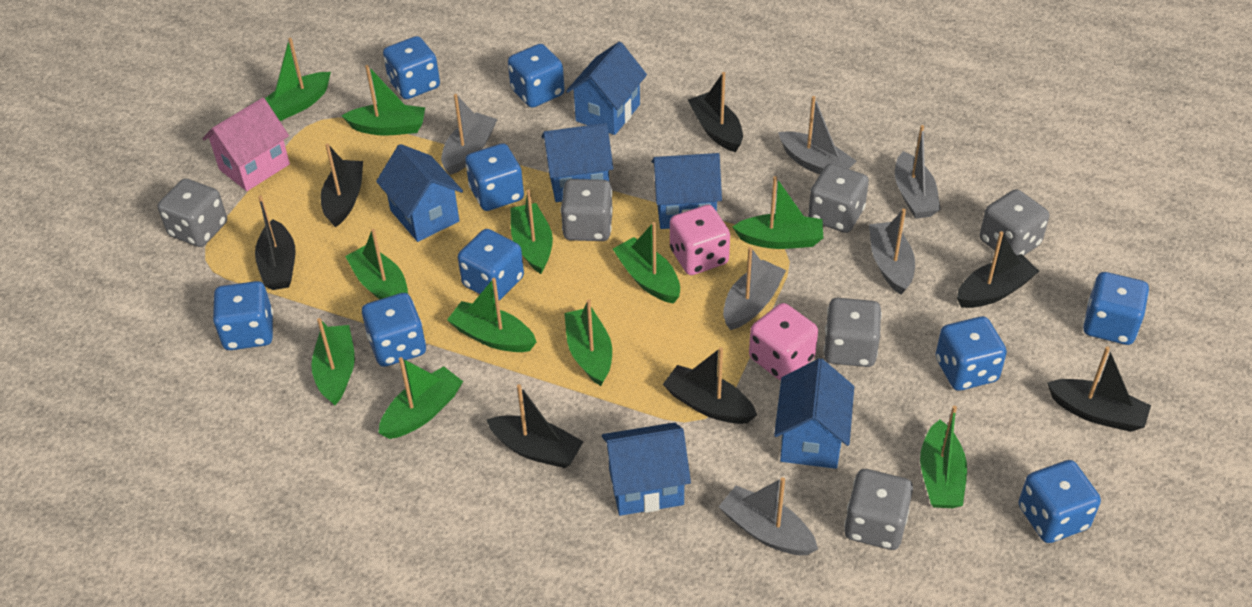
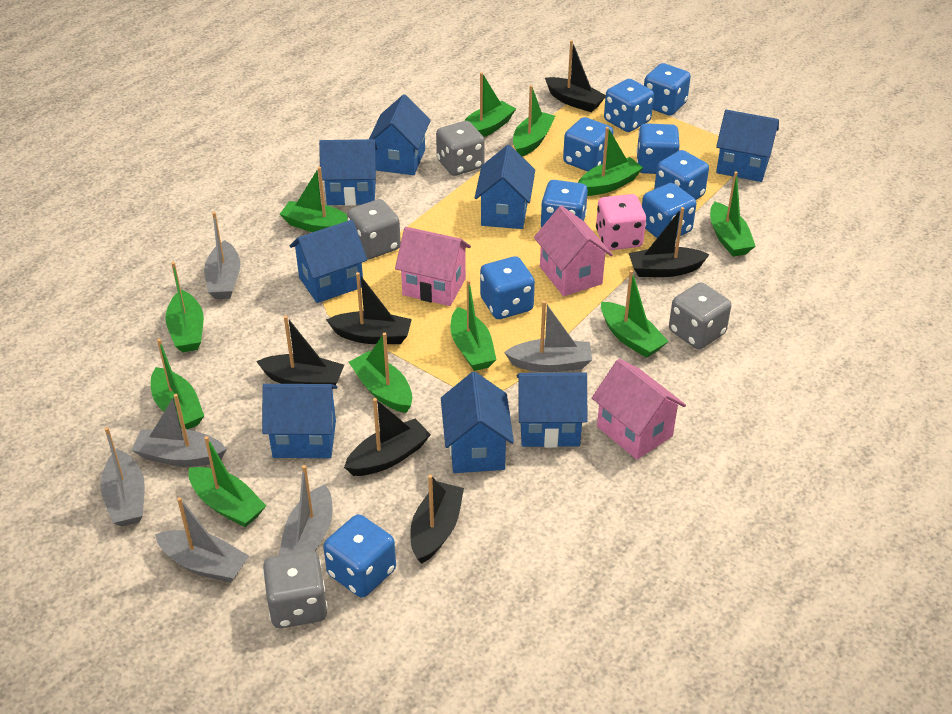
black boat: 7 -> 6
blue house: 6 -> 8
grey dice: 6 -> 4
pink dice: 2 -> 1
pink house: 1 -> 3

